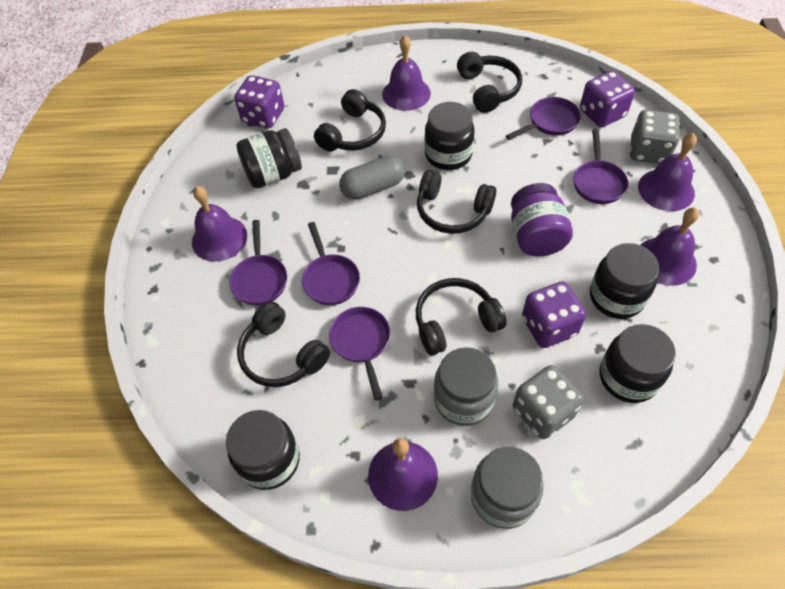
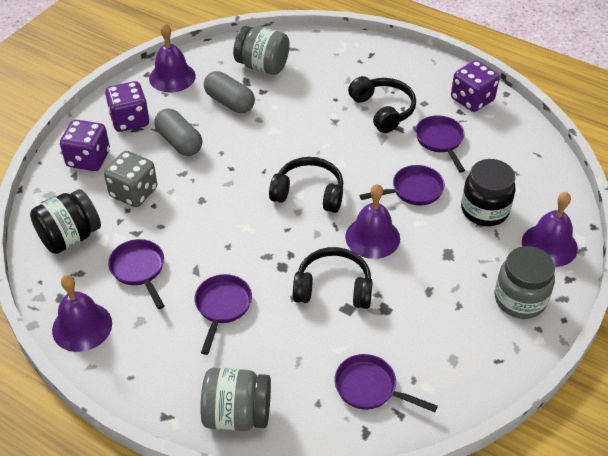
black headphones: 5 -> 3
black jar: 5 -> 2
grey capsule: 1 -> 2
grey dice: 2 -> 1
grey jar: 2 -> 3
purple bell: 5 -> 4
purple jar: 1 -> 0

